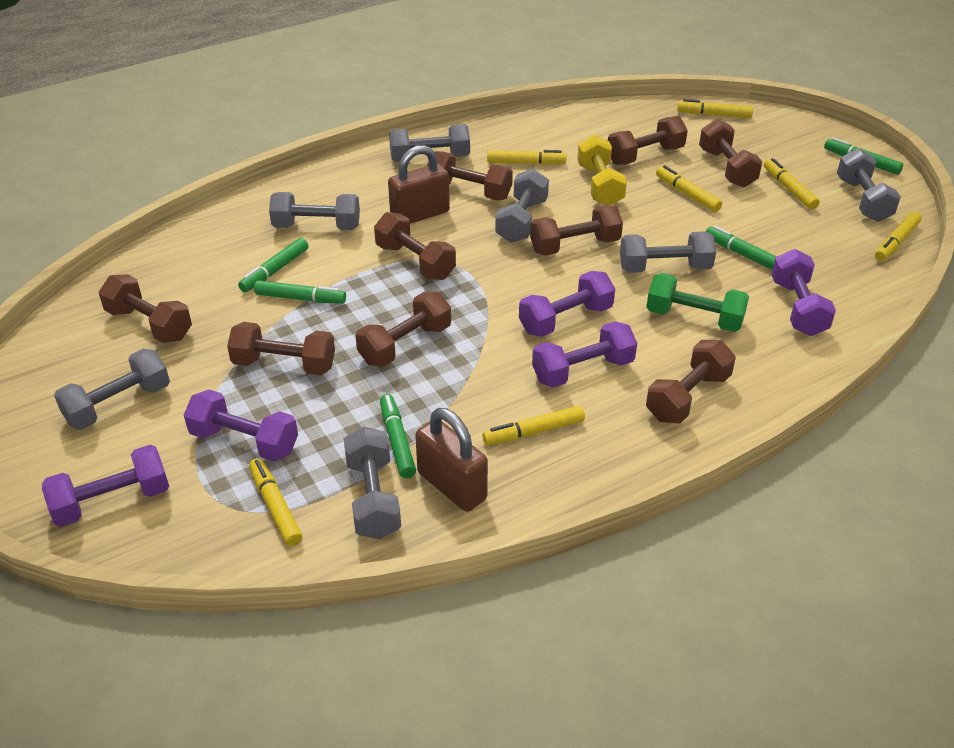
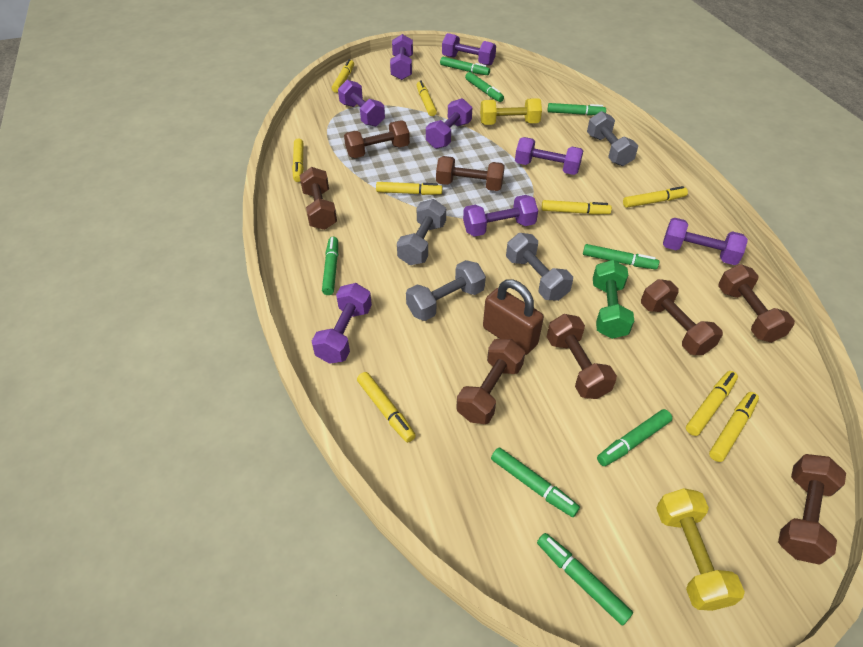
brown dumbbell: 9 -> 8
brown padlock: 2 -> 1
green marker: 5 -> 8
grey dumbbell: 7 -> 4
purple dumbbell: 5 -> 8
yellow dumbbell: 1 -> 2
yellow marker: 7 -> 9

